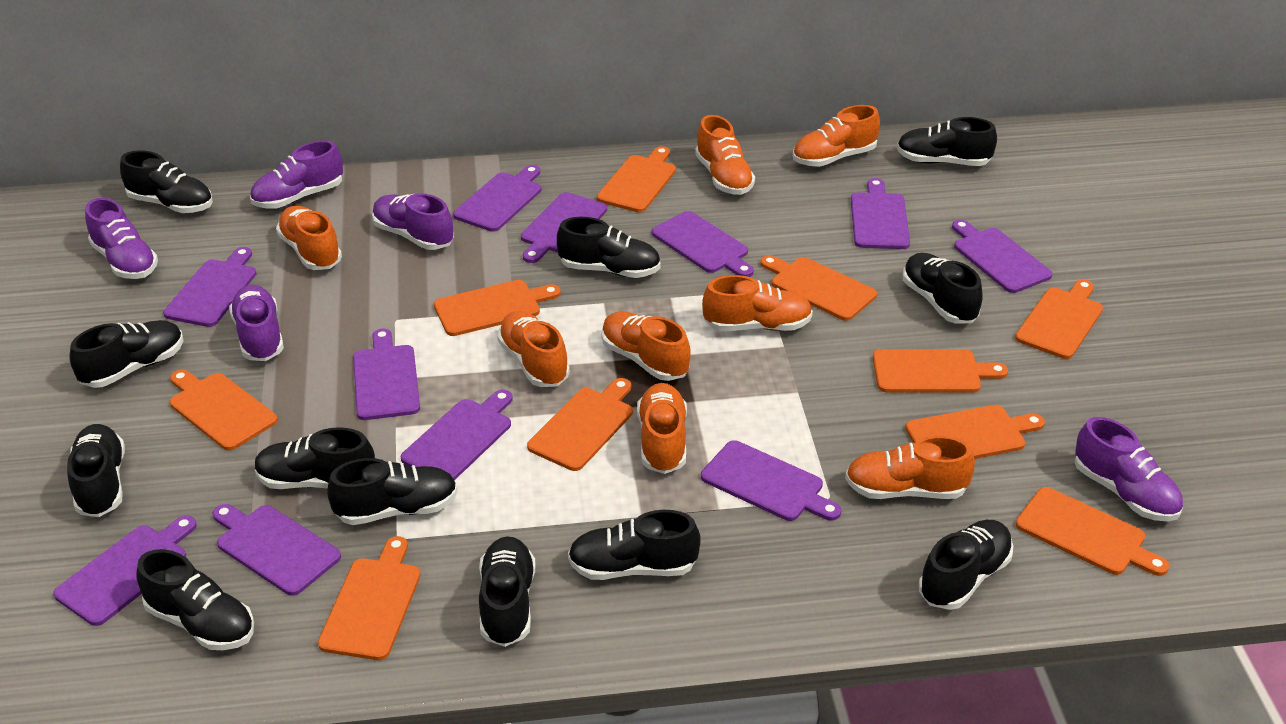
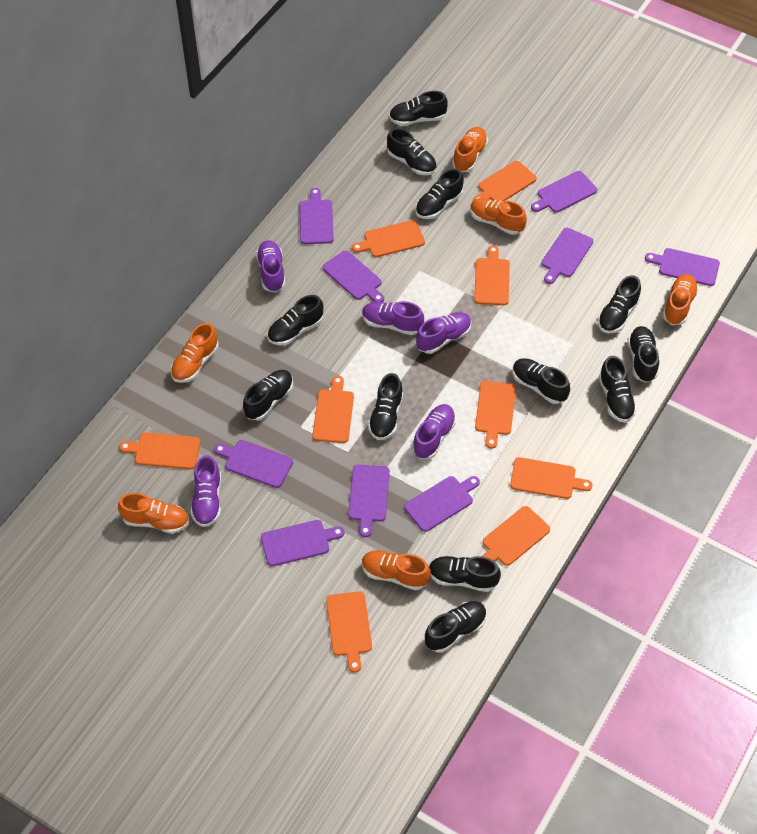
orange cutting board: 10 -> 9
orange shoe: 8 -> 6
purple cutting board: 11 -> 9

